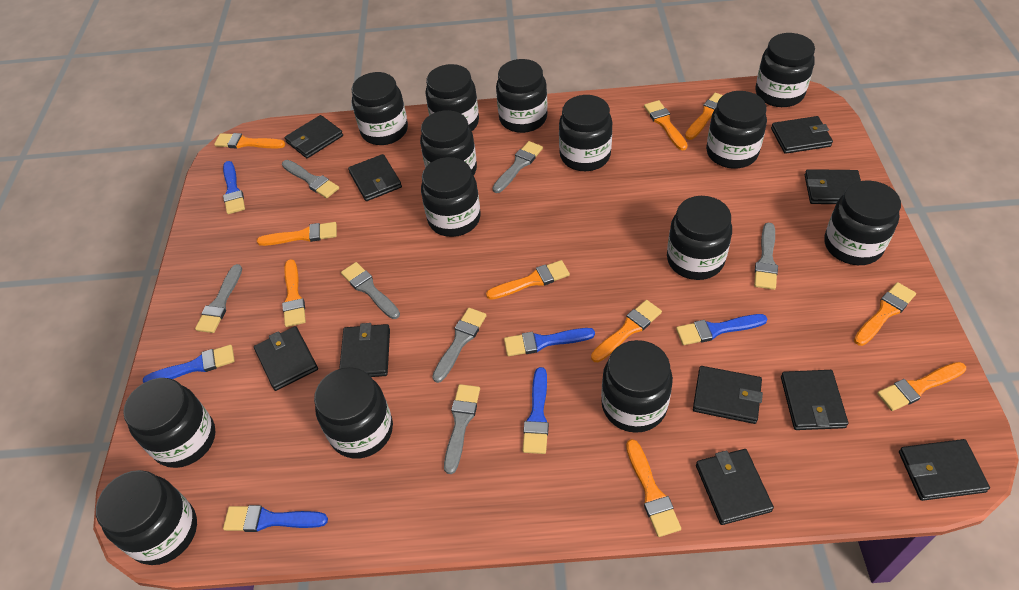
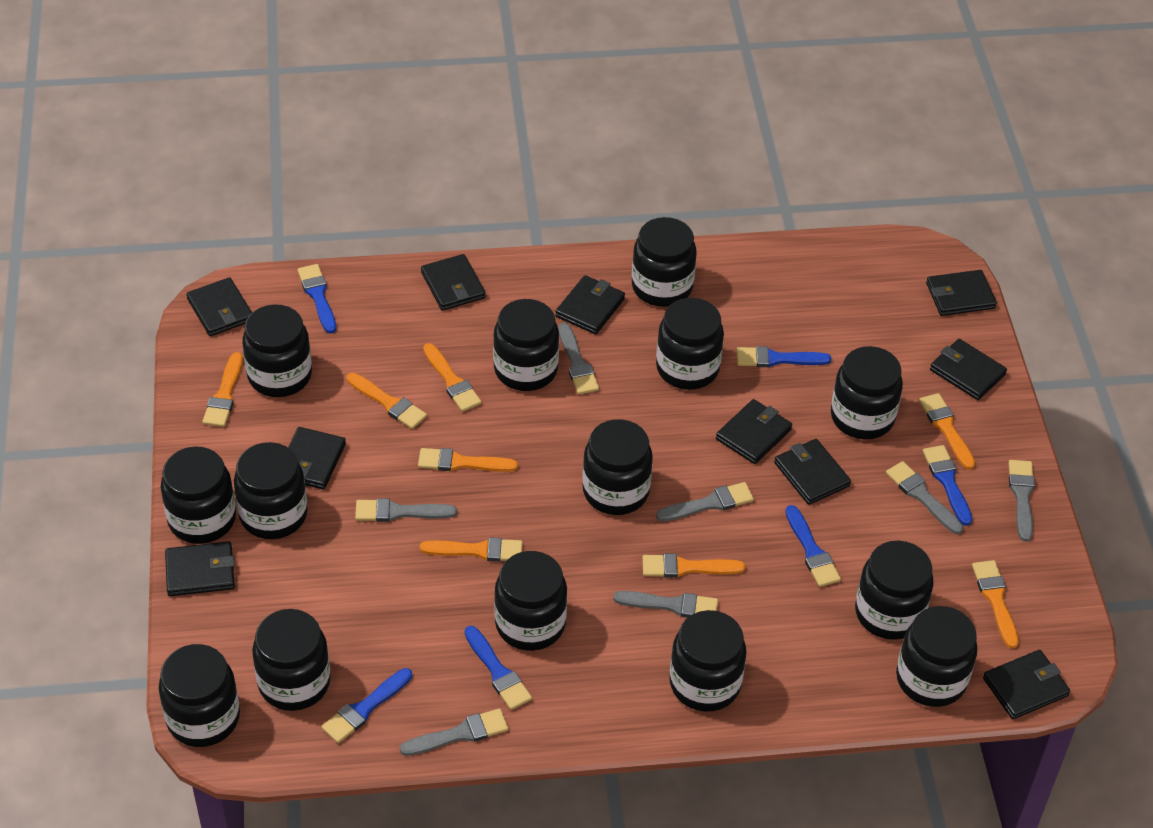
orange brush: 10 -> 8

